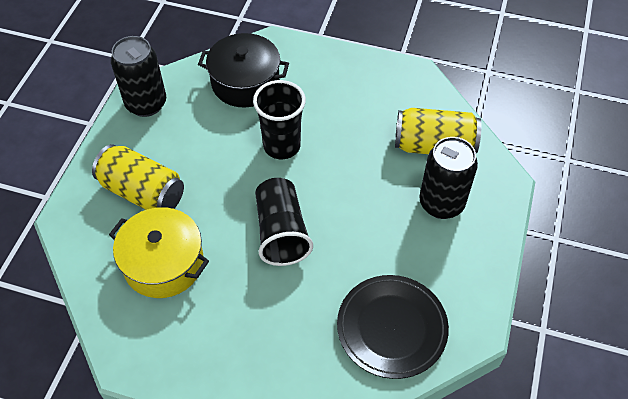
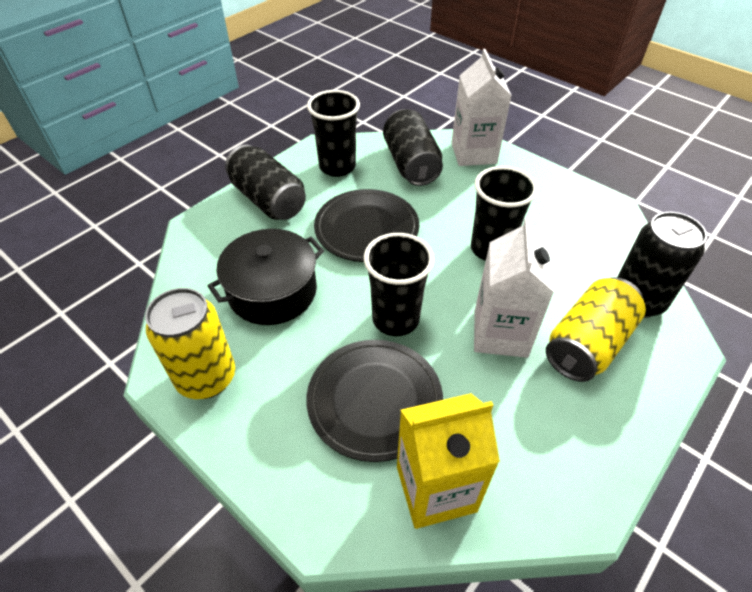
black can: 2 -> 3
black cup: 2 -> 3
black plate: 1 -> 2
white carton: 0 -> 2
yellow carton: 0 -> 1
yellow pot: 1 -> 0

